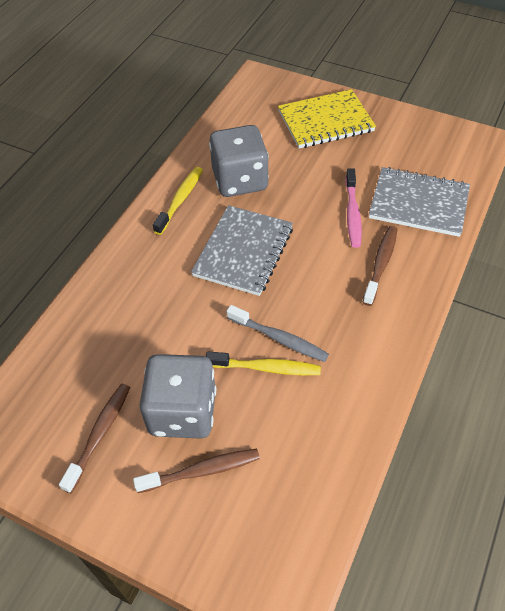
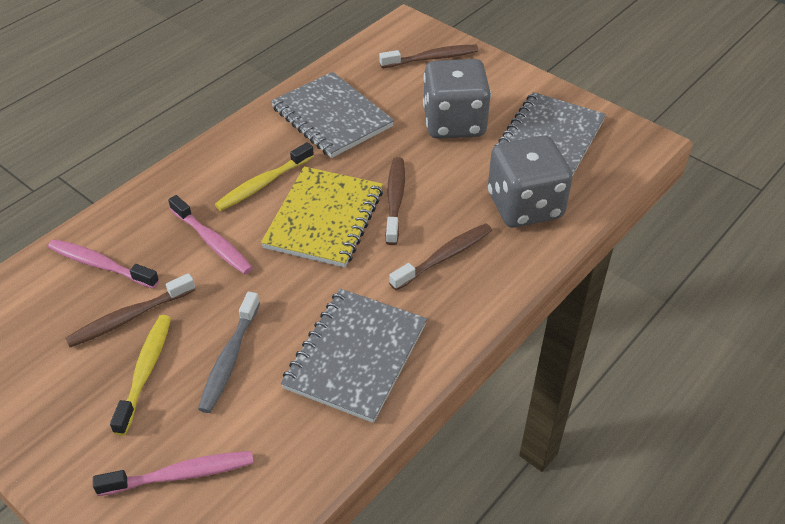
brown toothbrush: 3 -> 4
grey notebook: 2 -> 3
pink toothbrush: 1 -> 3

